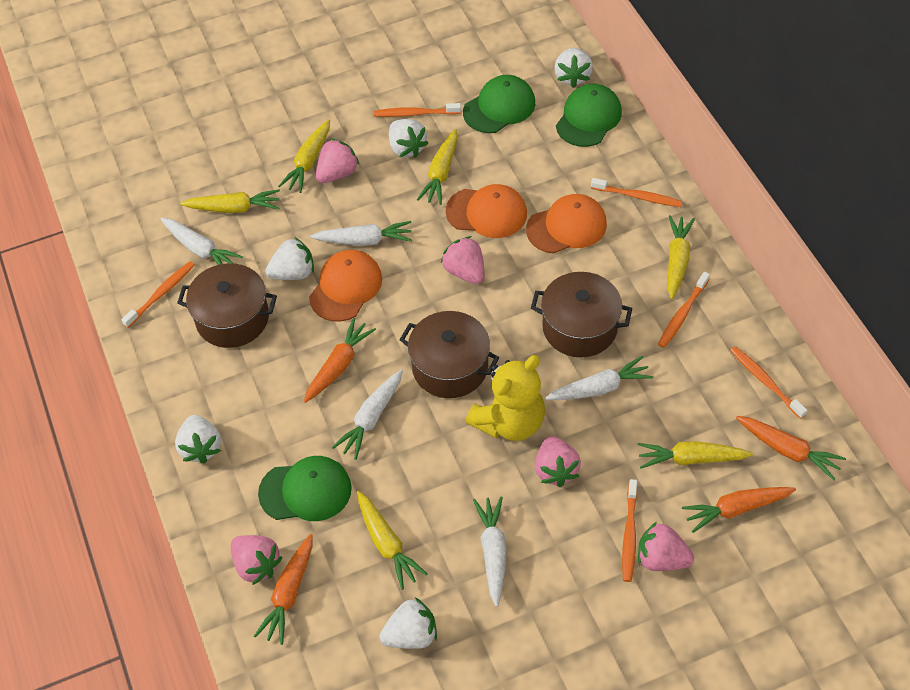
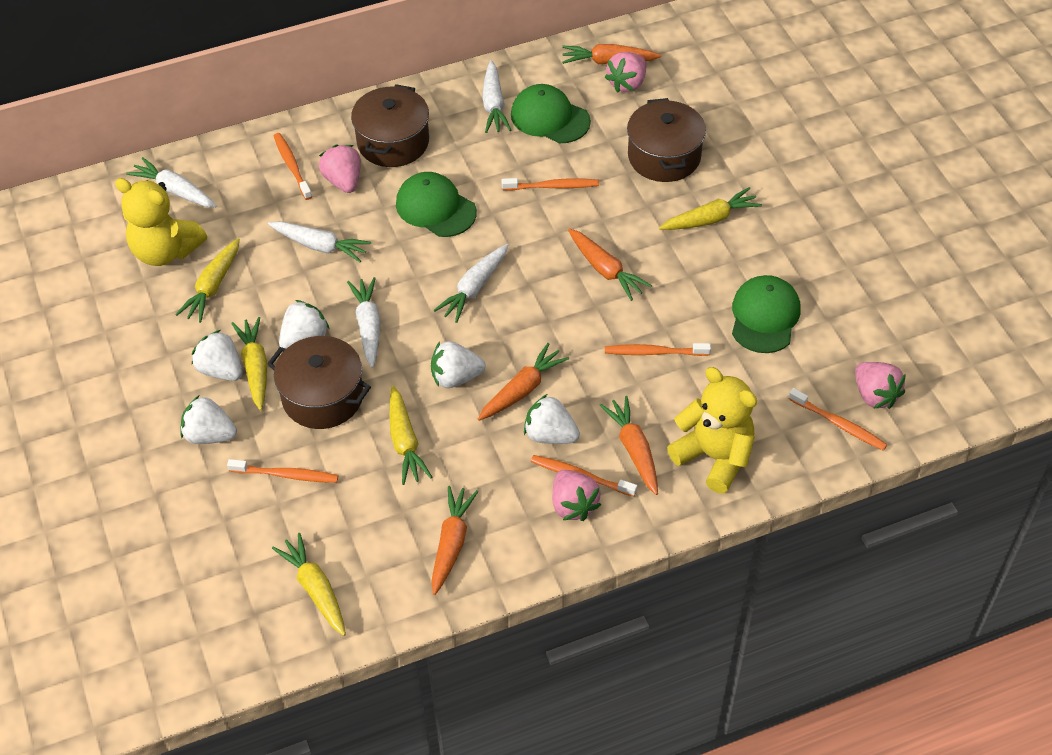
orange cap: 3 -> 0
orange carrot: 4 -> 5
pink strawberry: 5 -> 4
yellow carrot: 6 -> 5
yellow teddy bear: 1 -> 2

